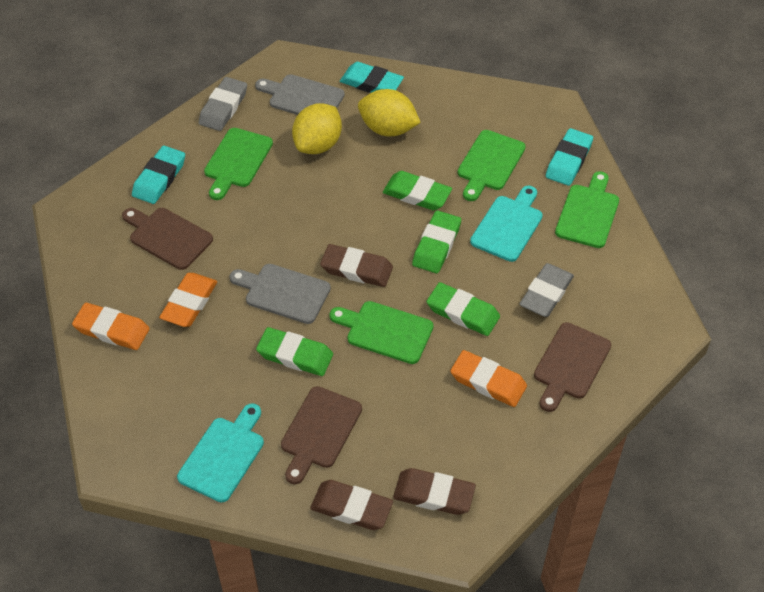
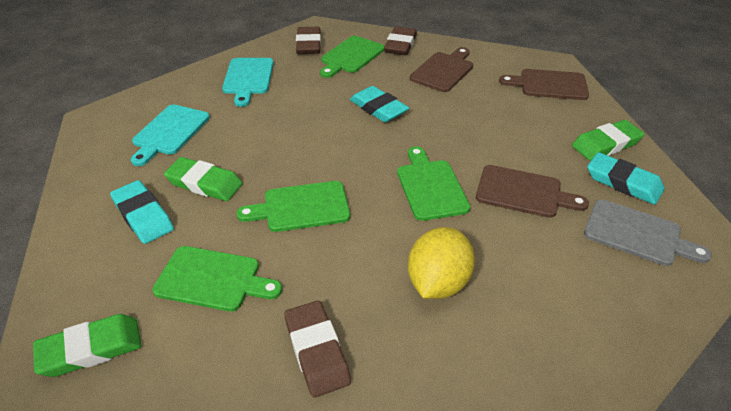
green eraser: 4 -> 3
grey cutting board: 2 -> 1
grey eraser: 2 -> 0
orange eraser: 3 -> 0
yellow lemon: 2 -> 1

